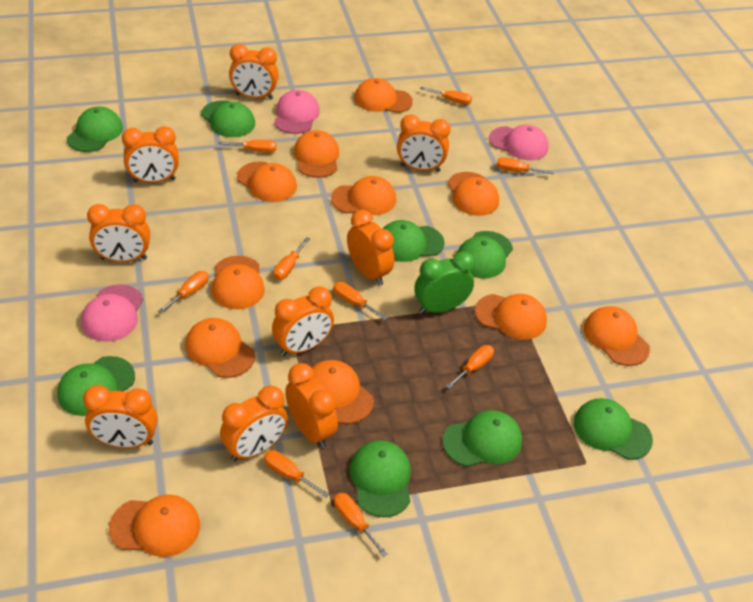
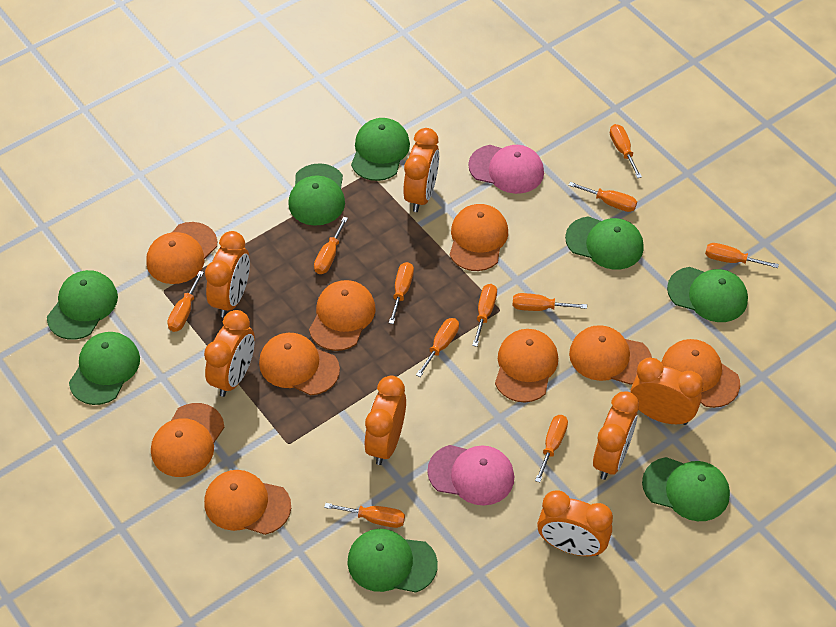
green clock: 1 -> 0
orange cap: 11 -> 9
orange clock: 9 -> 7
orange screwdriver: 9 -> 11
pink cap: 3 -> 2

